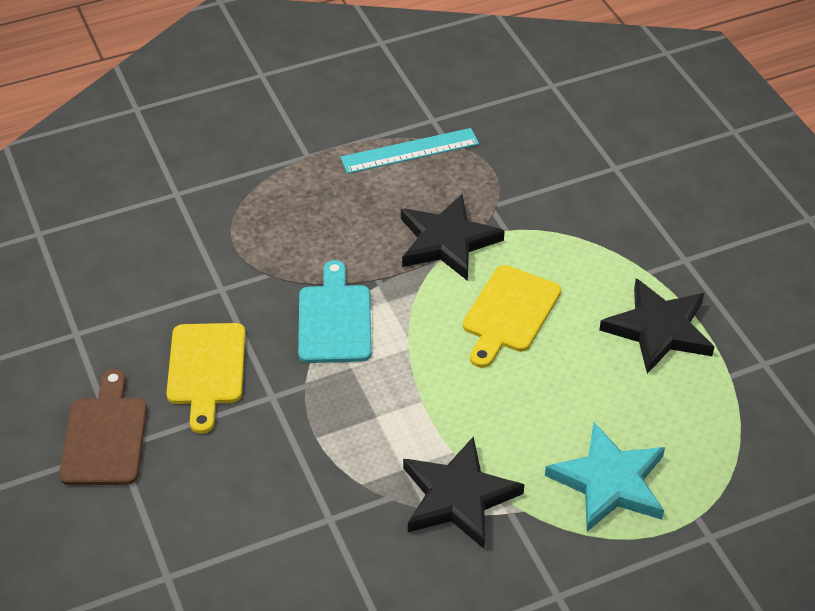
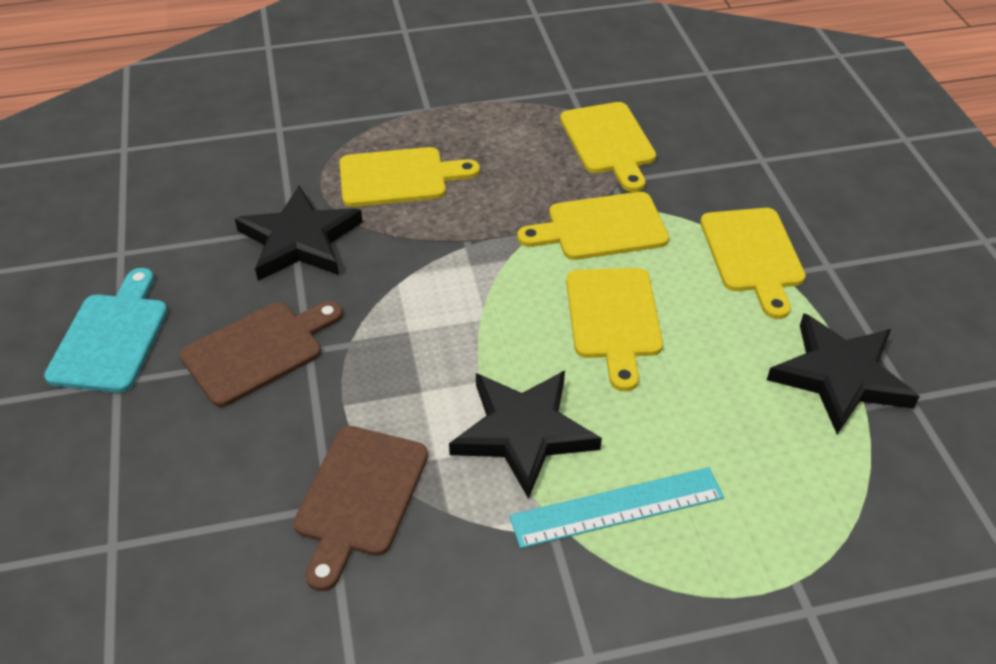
brown cutting board: 1 -> 2
turquoise star: 1 -> 0
yellow cutting board: 2 -> 5

